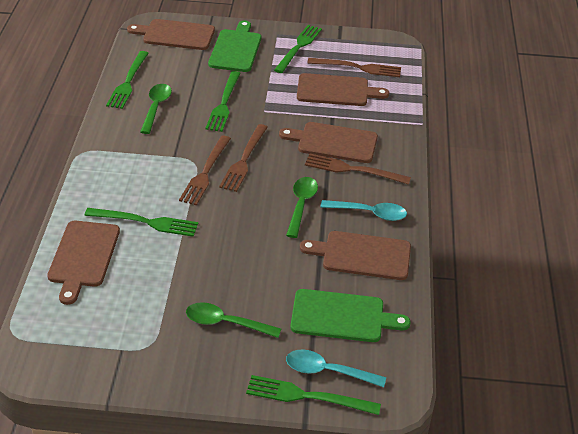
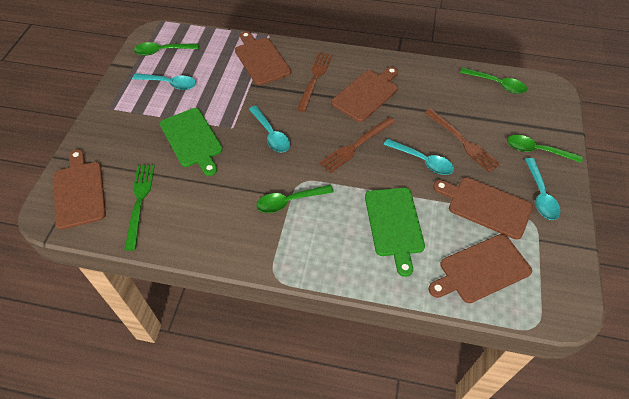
brown fork: 4 -> 3
green fork: 5 -> 1
green spoon: 3 -> 4
turquoise spoon: 2 -> 4

